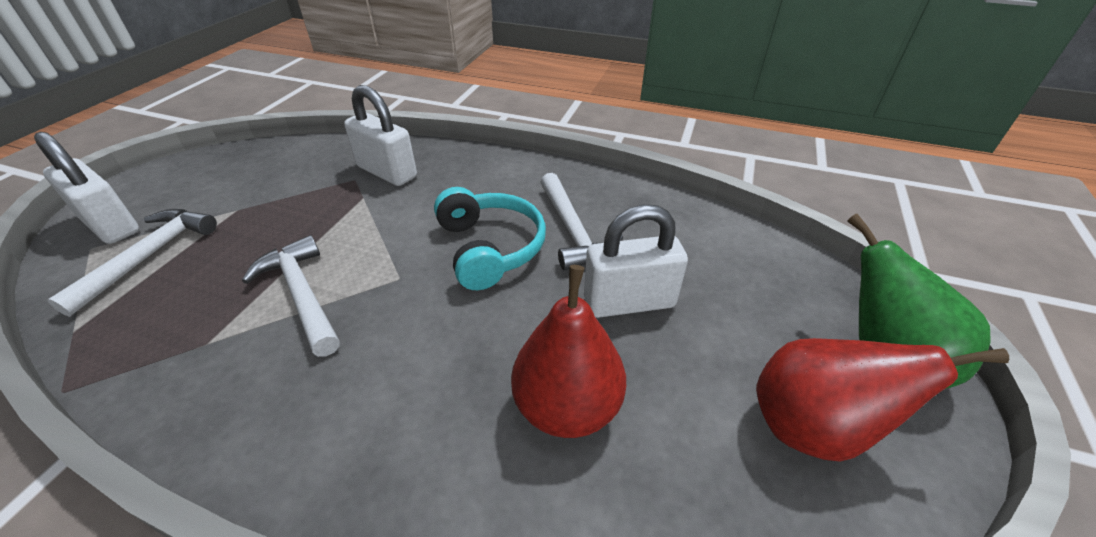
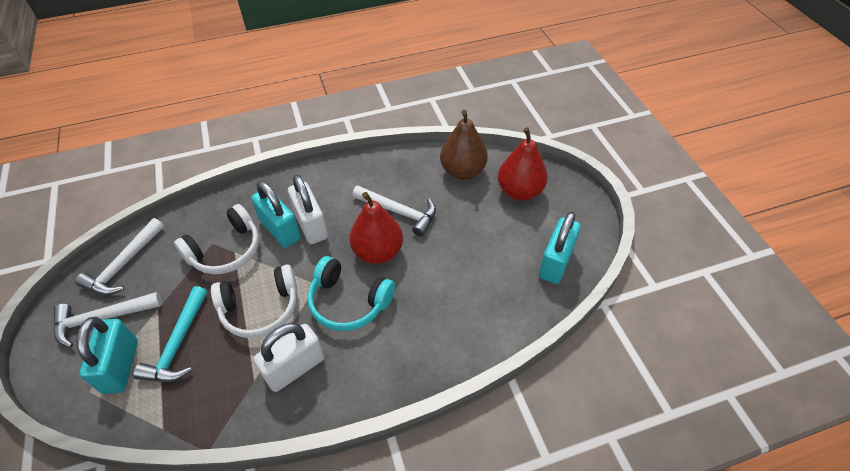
brown pear: 0 -> 1
green pear: 1 -> 0
turquoise hammer: 0 -> 1
turquoise padlock: 0 -> 3
white headphones: 0 -> 2
white padlock: 3 -> 2

